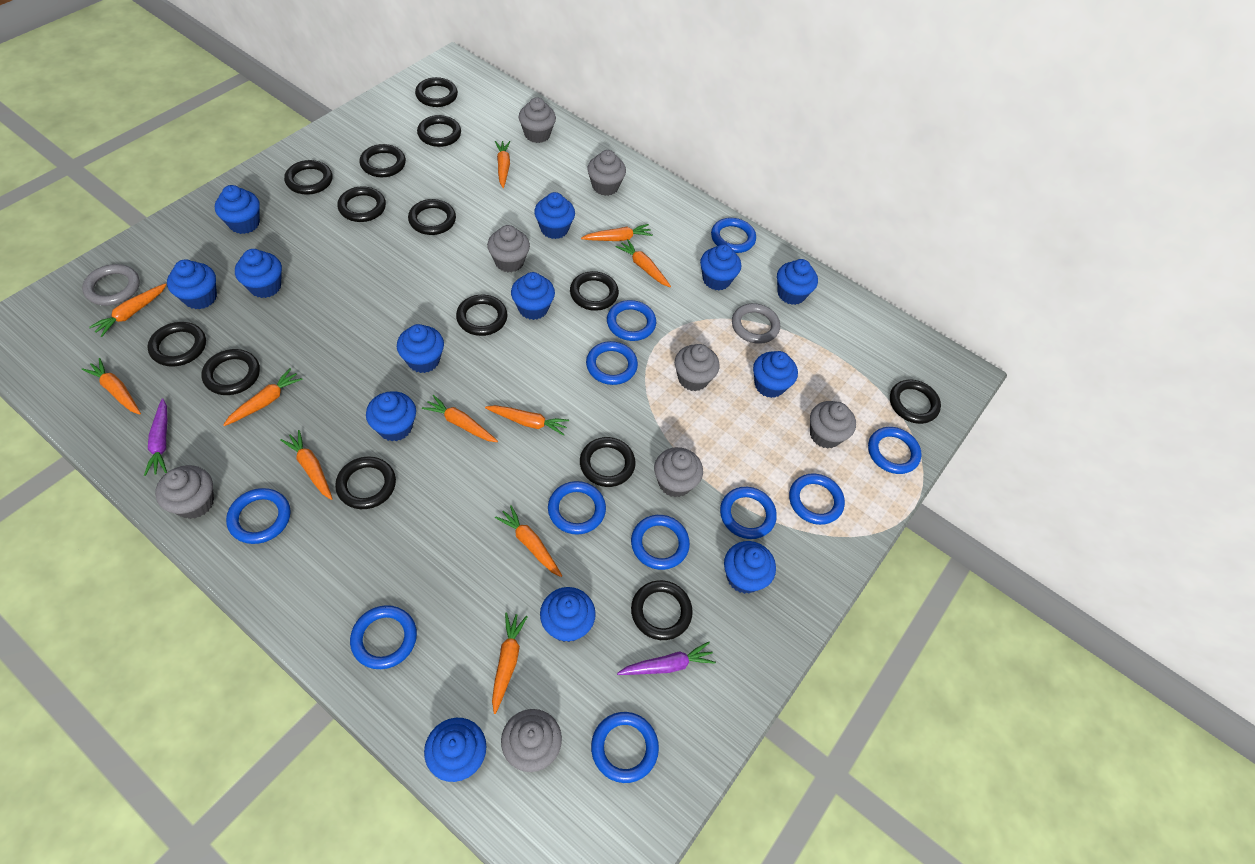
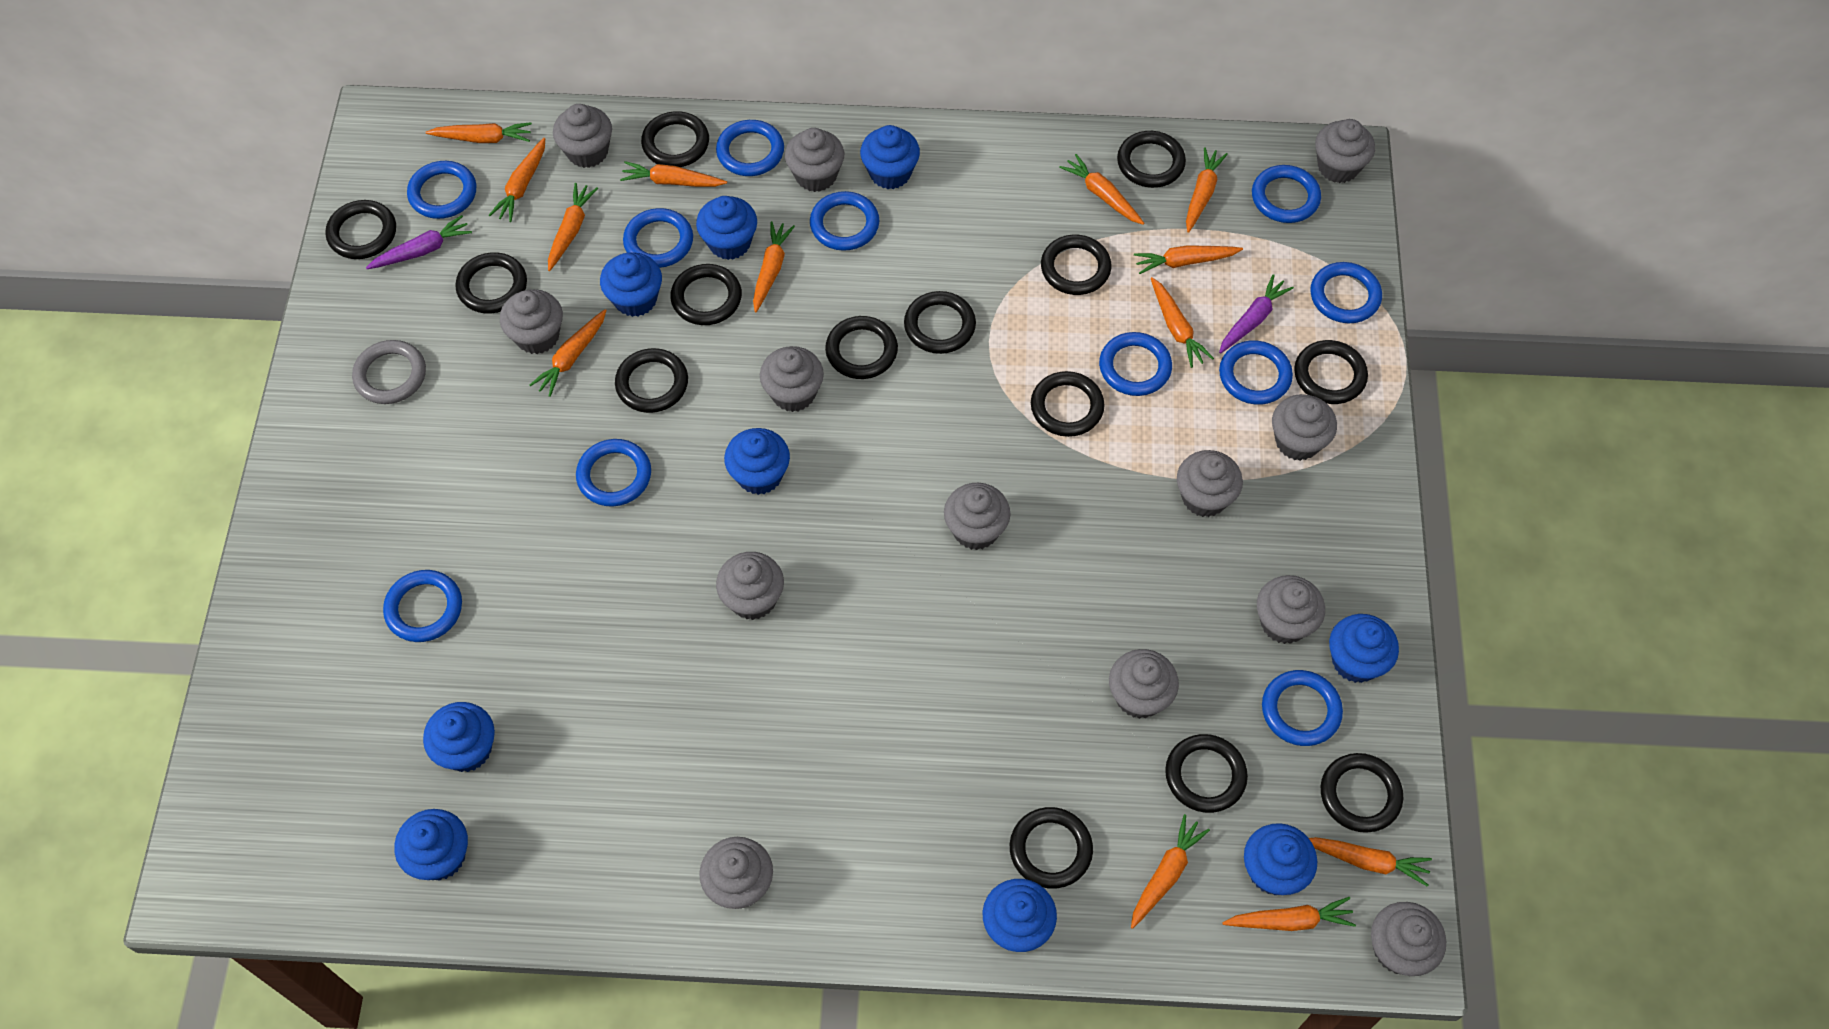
blue cupcake: 13 -> 9
grey cupcake: 8 -> 13
grey ring: 2 -> 1
orange carrot: 11 -> 13

